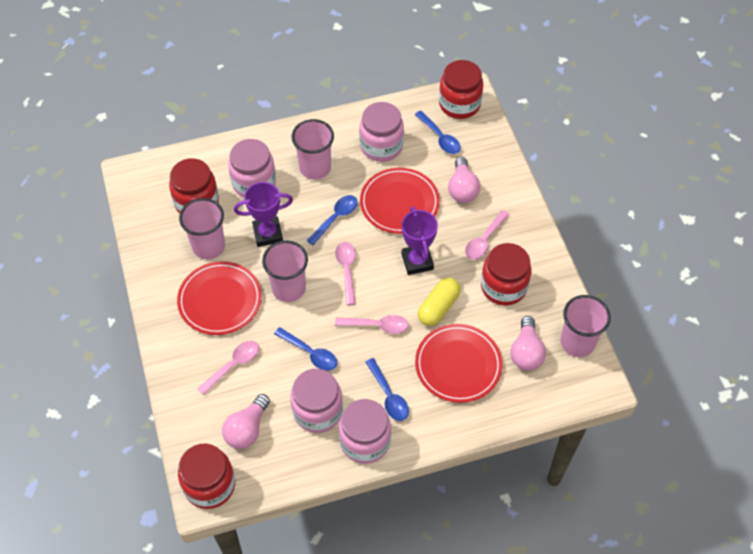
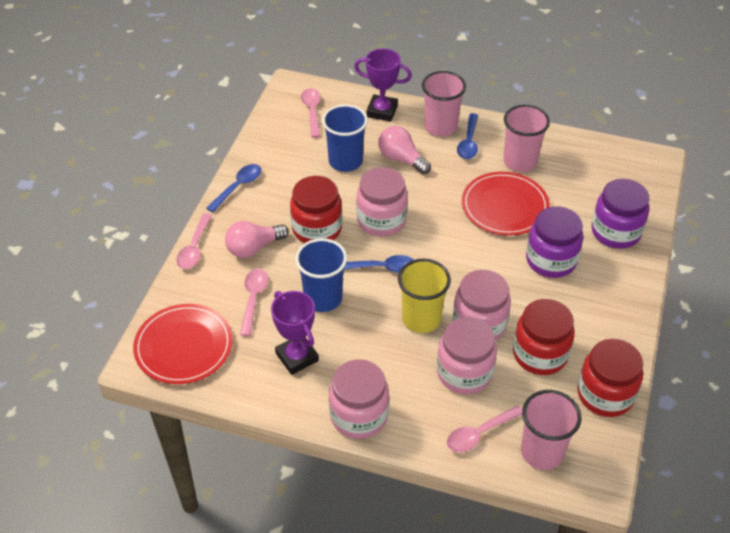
blue cup: 0 -> 2
blue spoon: 4 -> 3
pink cup: 4 -> 3
pink light bulb: 3 -> 2
purple jar: 0 -> 2
red jar: 4 -> 3
red plate: 3 -> 2
yellow capsule: 1 -> 0
yellow cup: 0 -> 1

